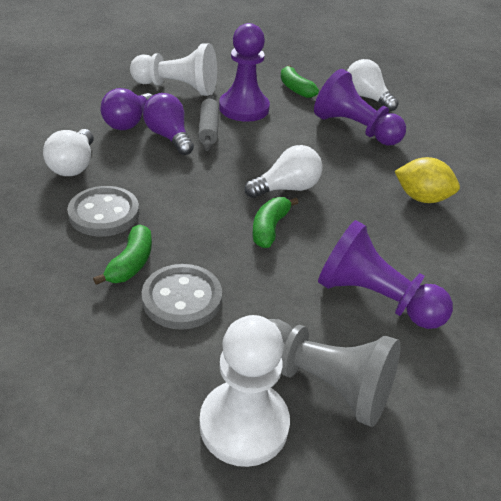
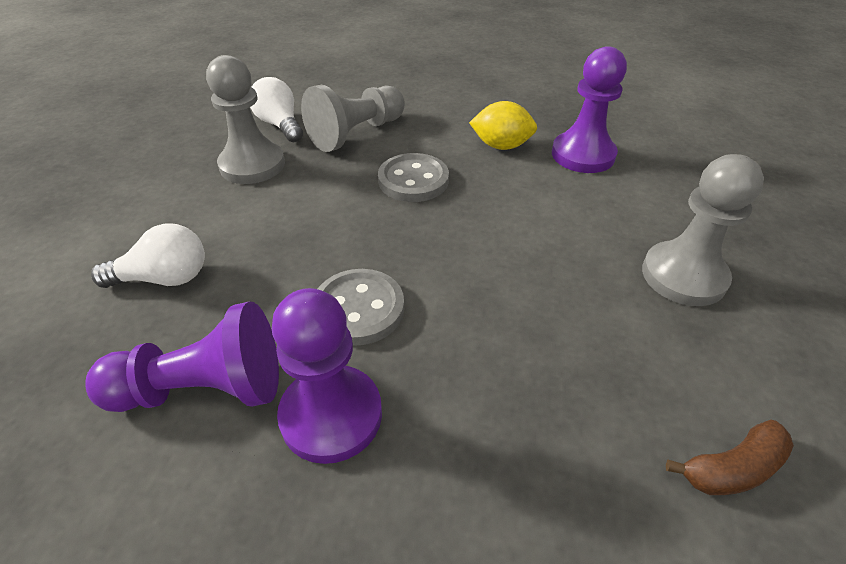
brown banana: 0 -> 1
green banana: 3 -> 0
grey pawn: 1 -> 3
grey rolling pin: 1 -> 0
purple light bulb: 2 -> 0
white light bulb: 3 -> 2
white pawn: 2 -> 0

